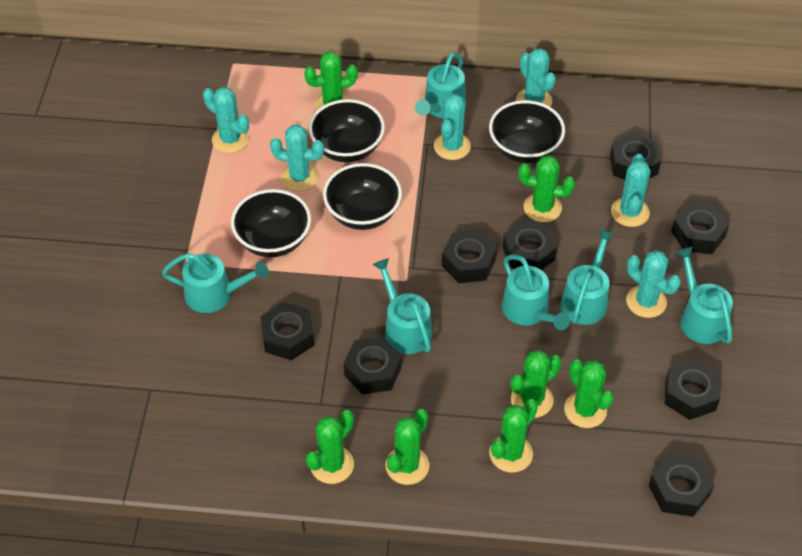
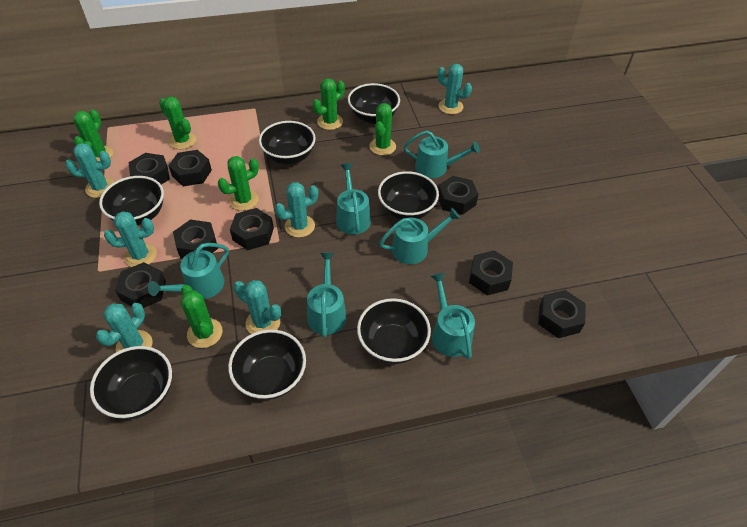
black bowl: 4 -> 7
green cactus: 7 -> 6

